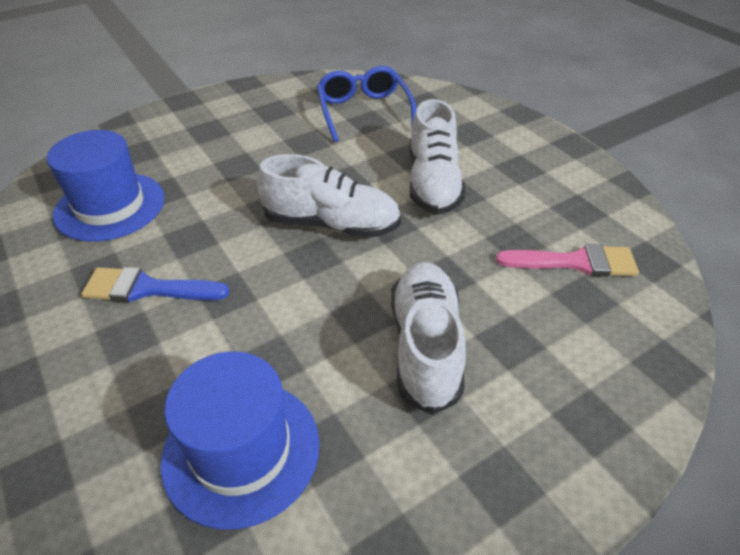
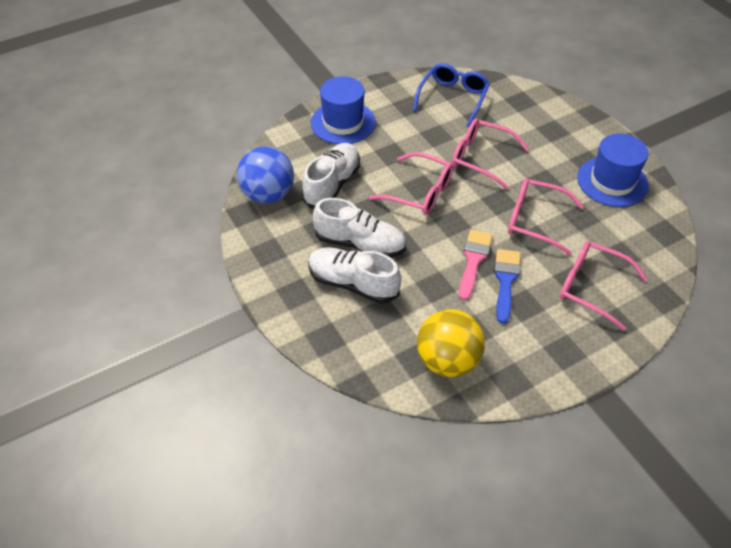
blue ball: 0 -> 1
pink glasses: 0 -> 4
yellow ball: 0 -> 1

